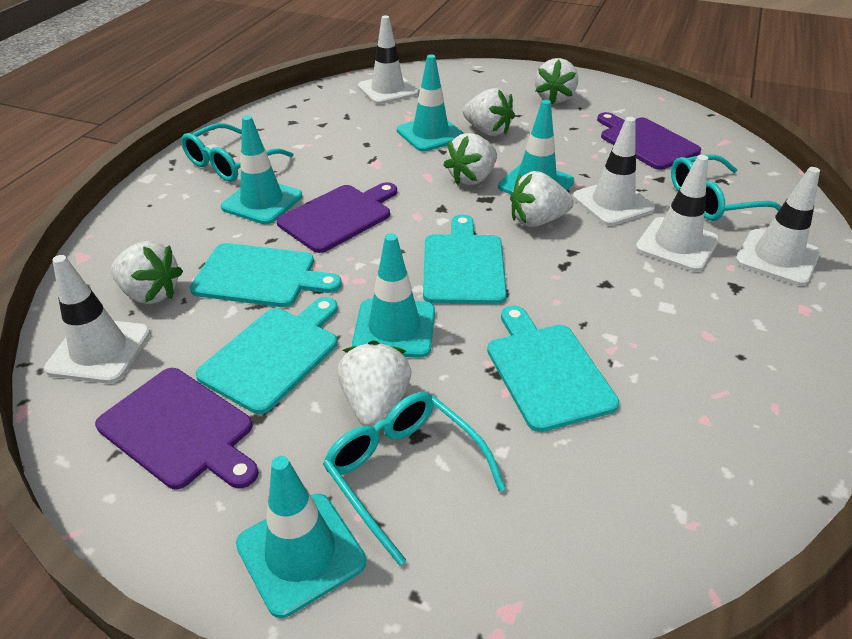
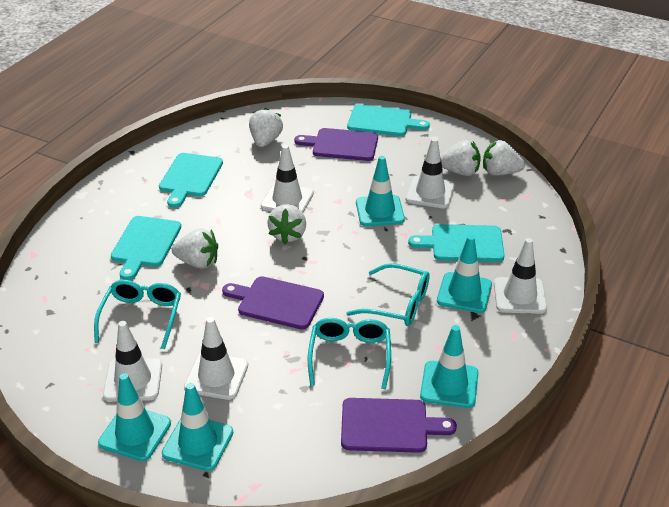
white strawberry: 6 -> 5

